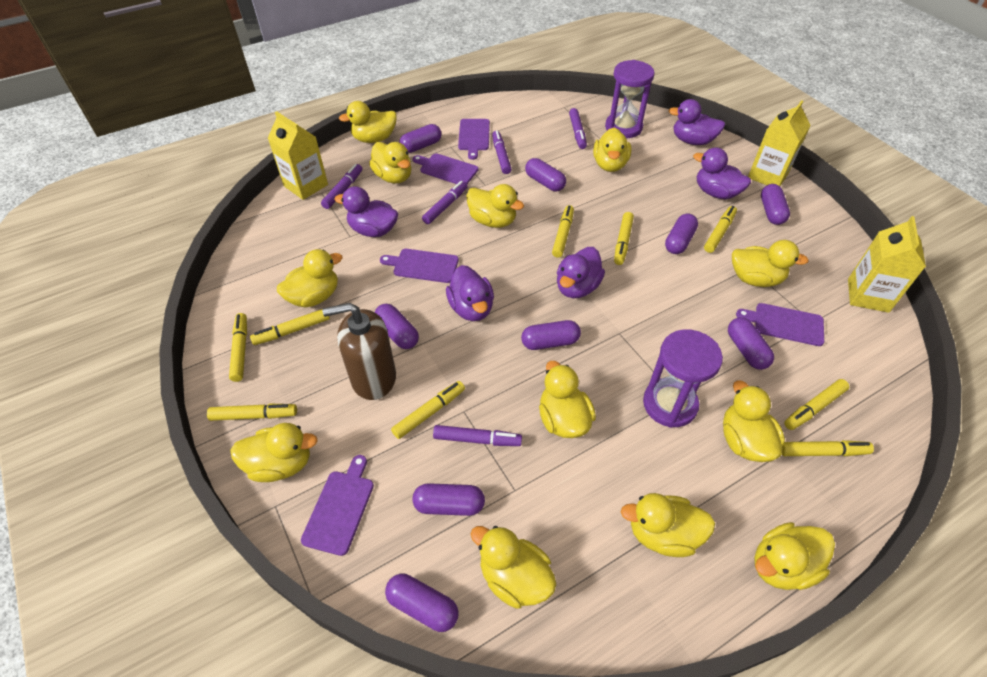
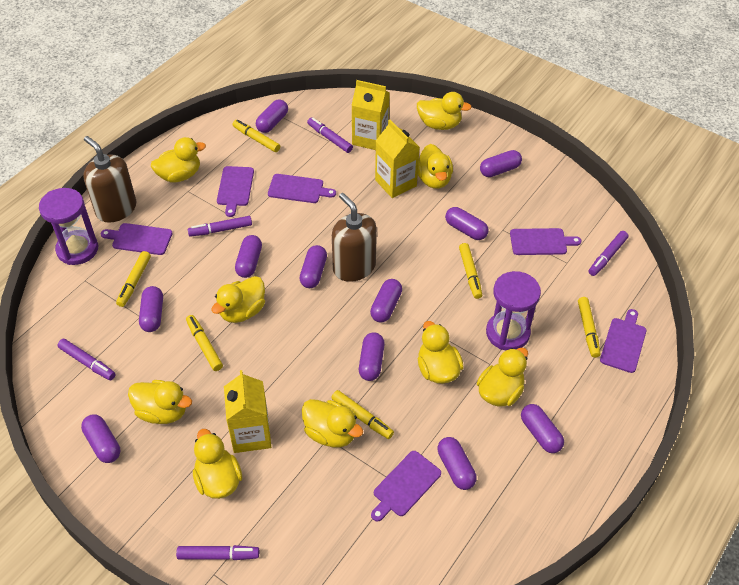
brown soap dispenser: 1 -> 2
purple capsule: 9 -> 11
purple cutting board: 5 -> 6
purple duck: 5 -> 0
yellow duck: 12 -> 9
yellow marker: 9 -> 6

